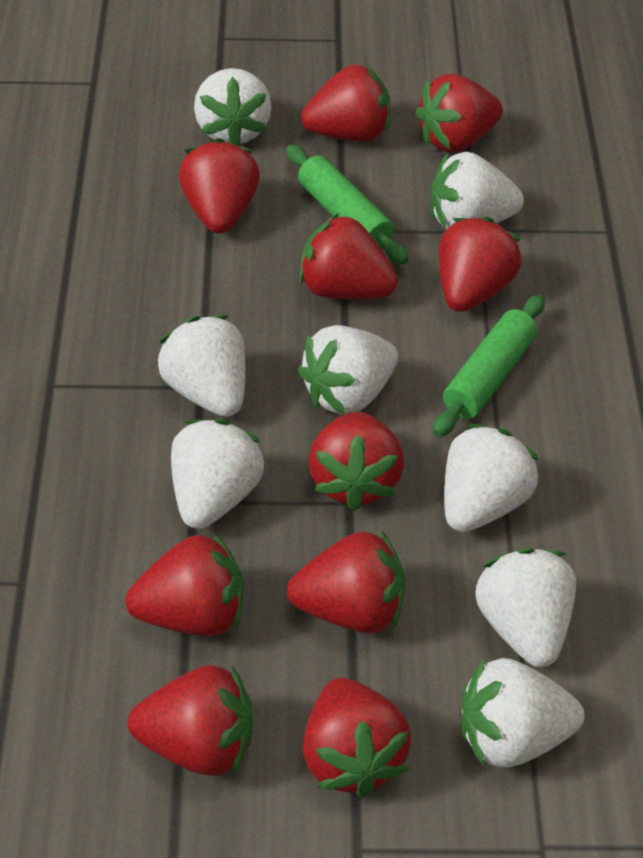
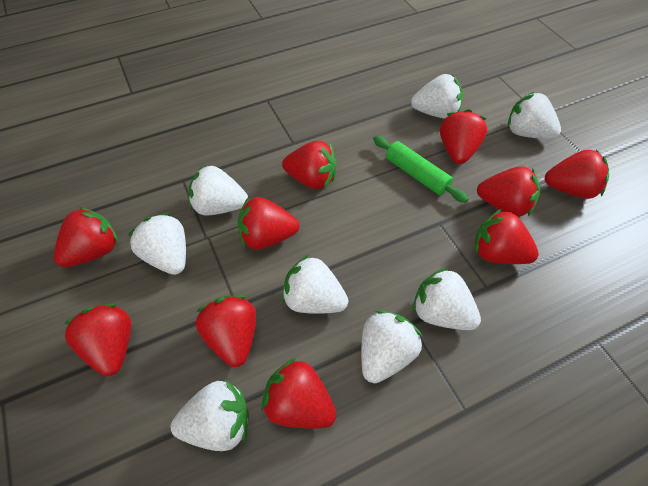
green rolling pin: 2 -> 1

